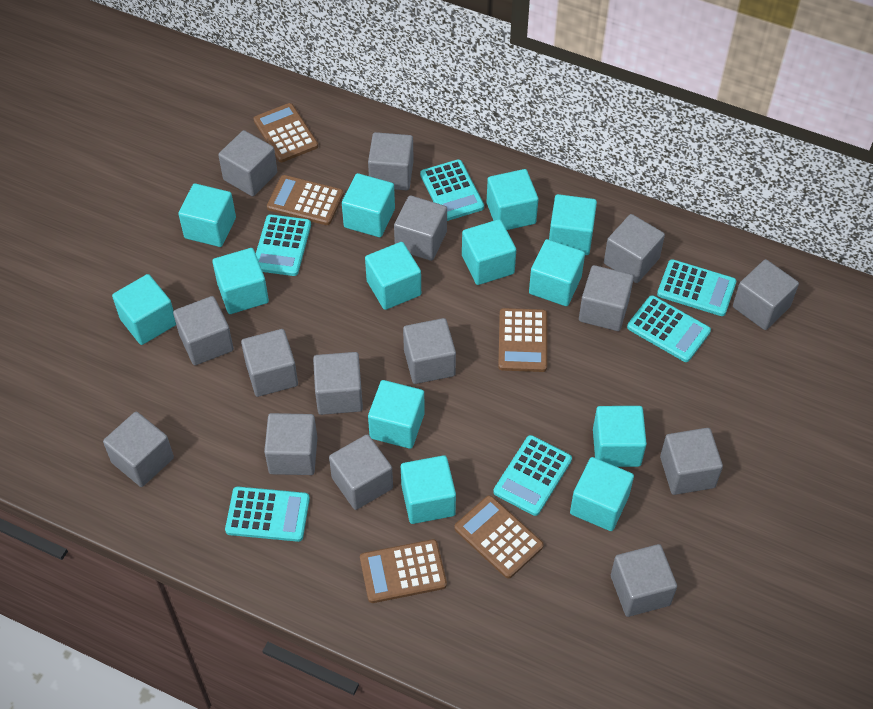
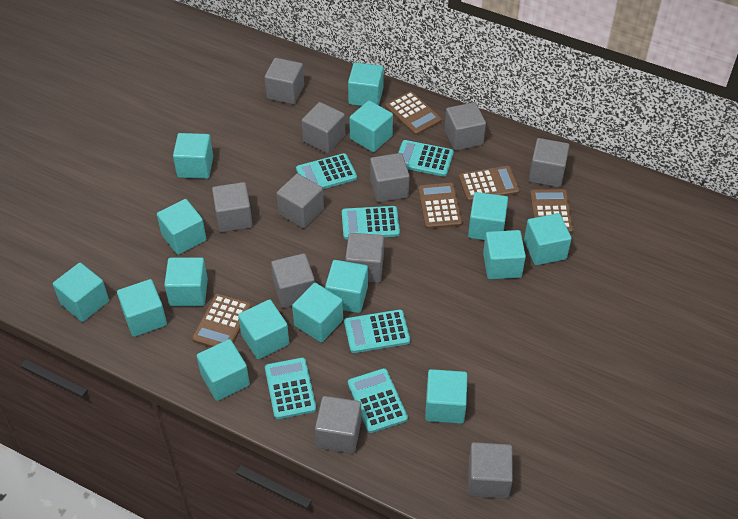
grey cube: 15 -> 11
turquoise cube: 13 -> 15

